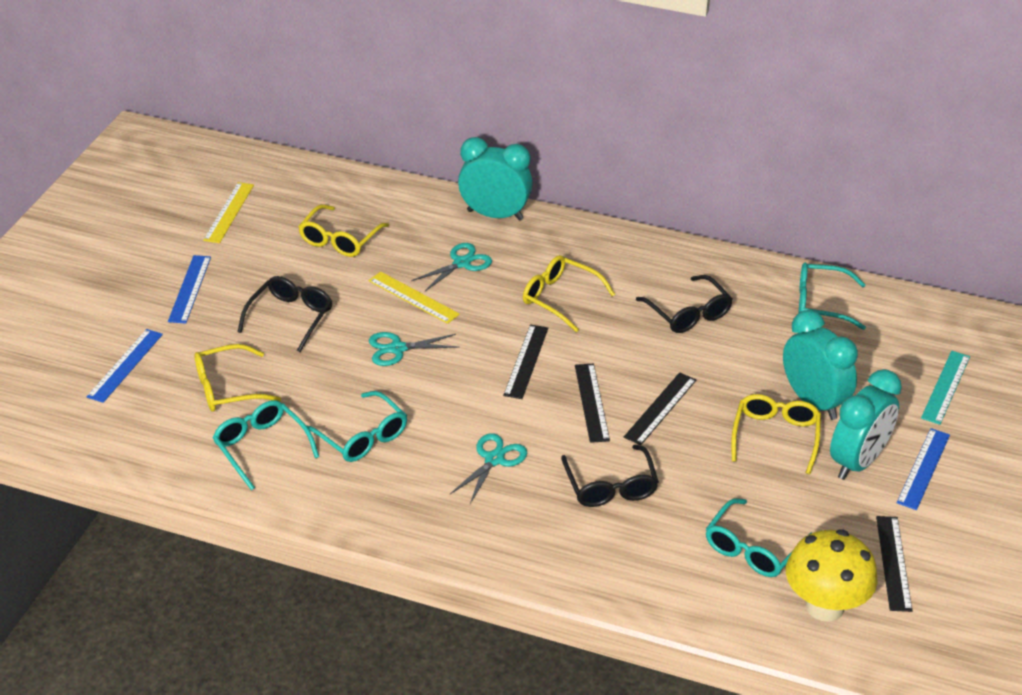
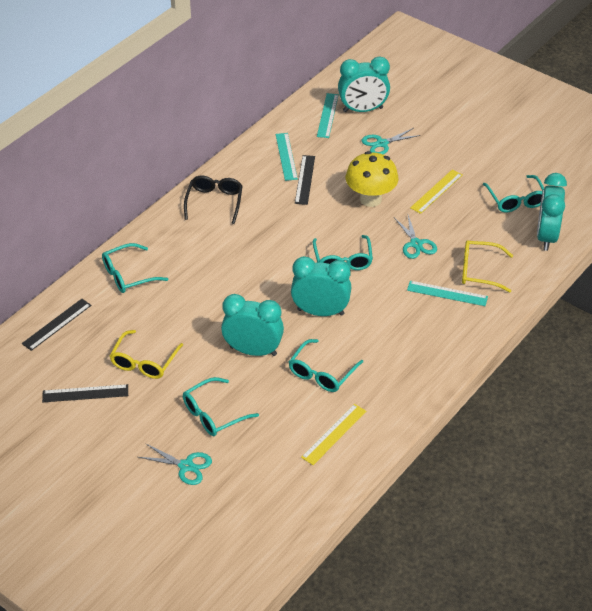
black glasses: 3 -> 1
black ruler: 4 -> 3
blue ruler: 3 -> 0
turquoise clock: 3 -> 4
turquoise glasses: 4 -> 5
turquoise ruler: 1 -> 3
yellow glasses: 4 -> 2

